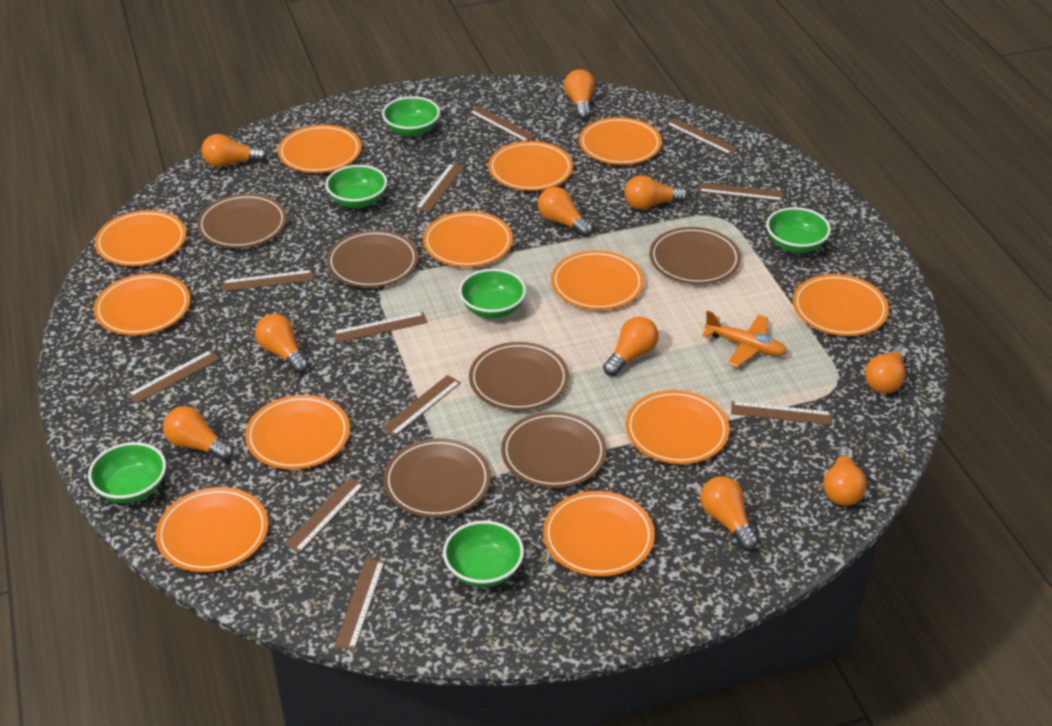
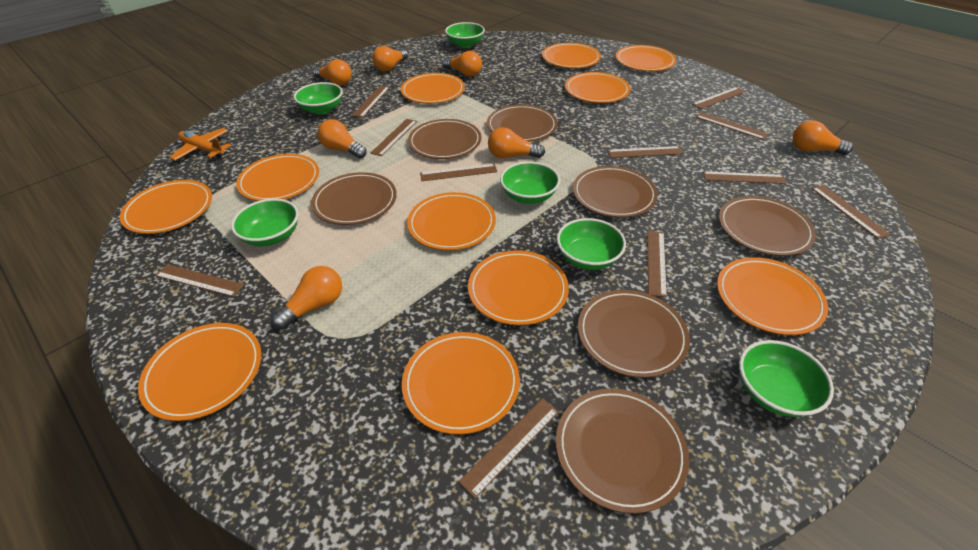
brown plate: 6 -> 7
orange light bulb: 10 -> 7
orange plate: 12 -> 11

